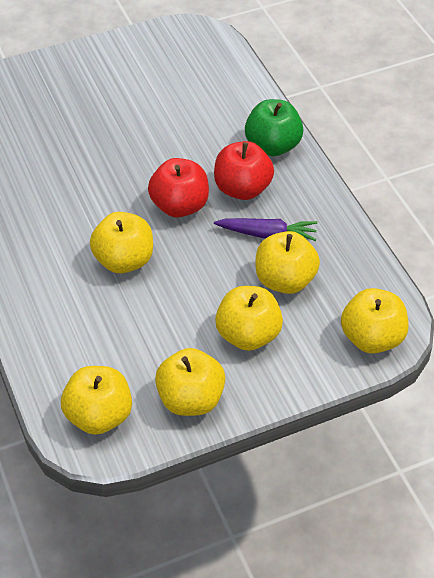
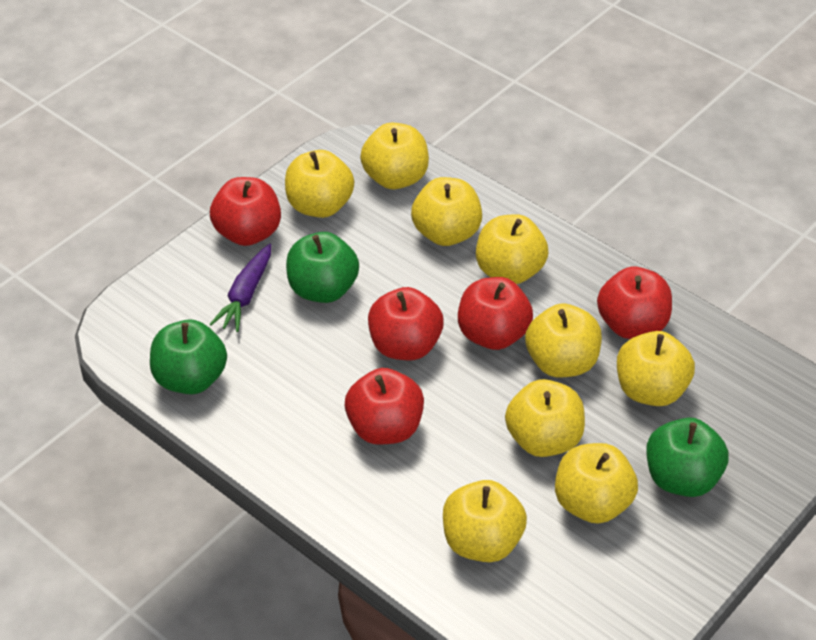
green apple: 1 -> 3
red apple: 2 -> 5
yellow apple: 6 -> 9

